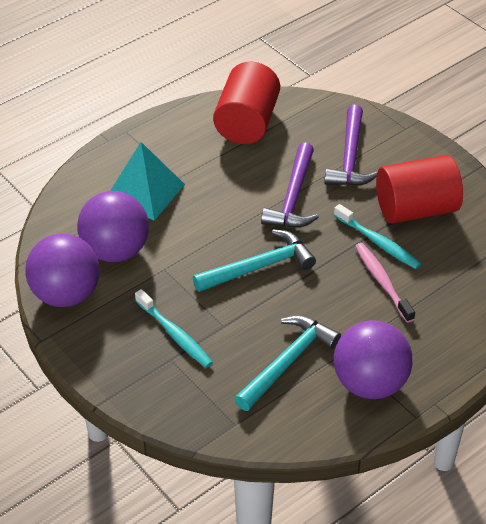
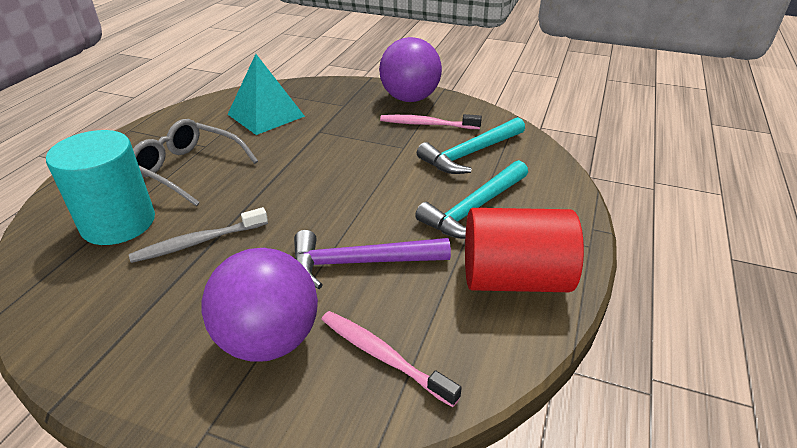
grey glasses: 0 -> 1
grey toothbrush: 0 -> 1
pink toothbrush: 1 -> 2
purple ball: 3 -> 2
purple hammer: 2 -> 1
red cylinder: 2 -> 1
turquoise cylinder: 0 -> 1
turquoise toothbrush: 2 -> 0

